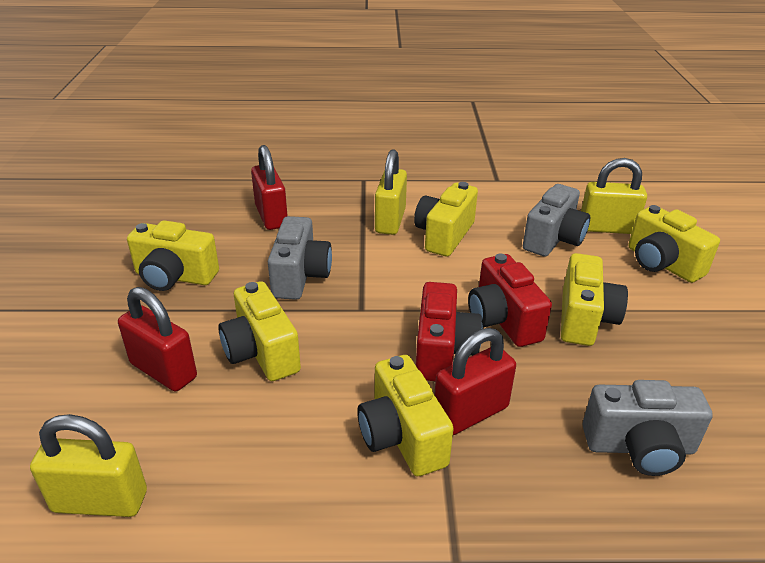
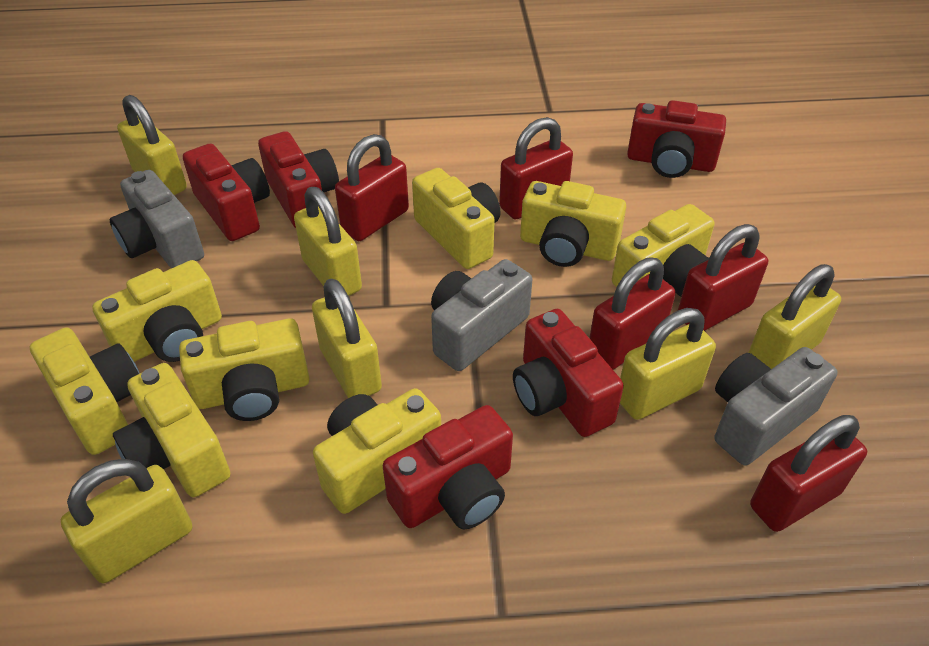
red camera: 2 -> 5
red padlock: 3 -> 5
yellow camera: 6 -> 8
yellow padlock: 3 -> 6

